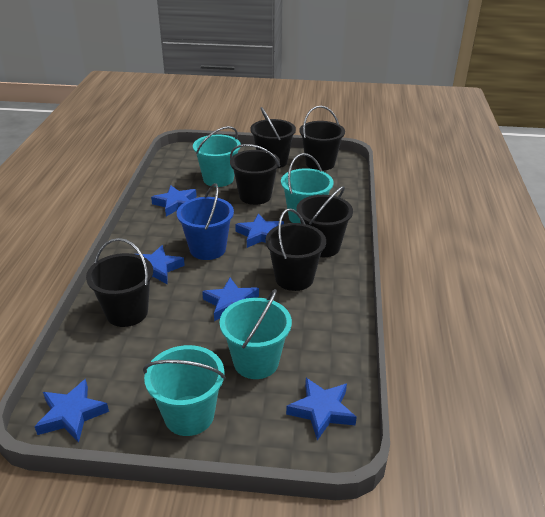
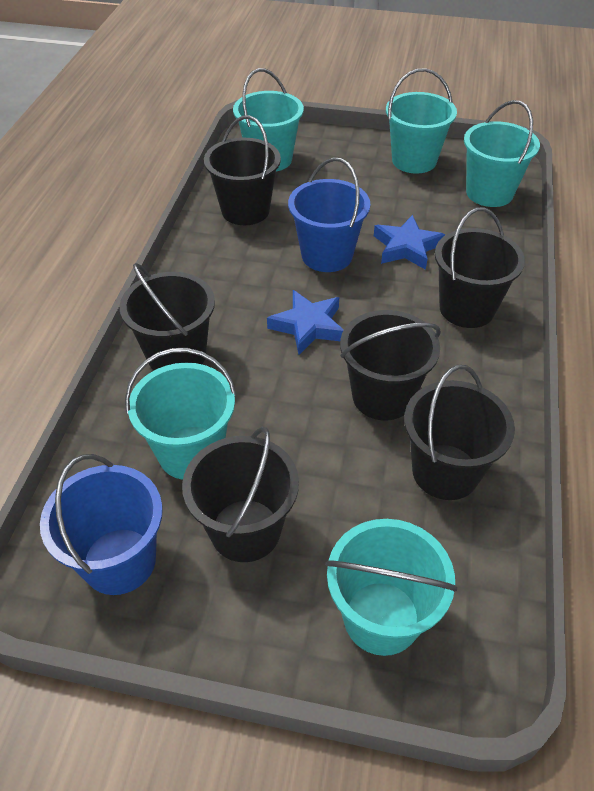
blue bucket: 1 -> 2
blue star: 6 -> 2
turquoise bucket: 4 -> 5

